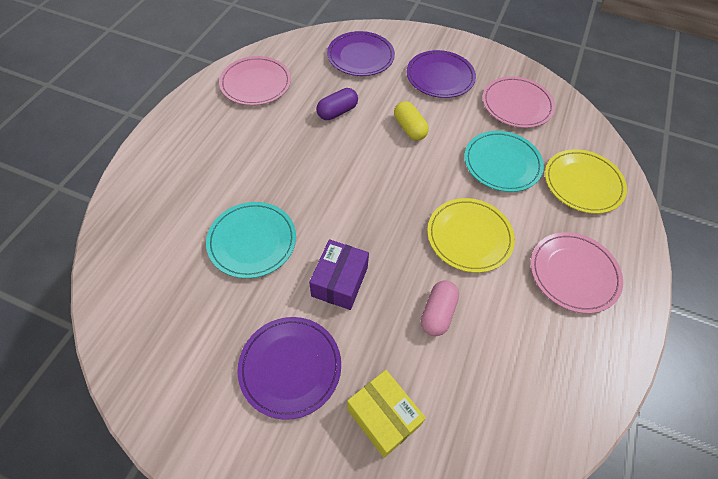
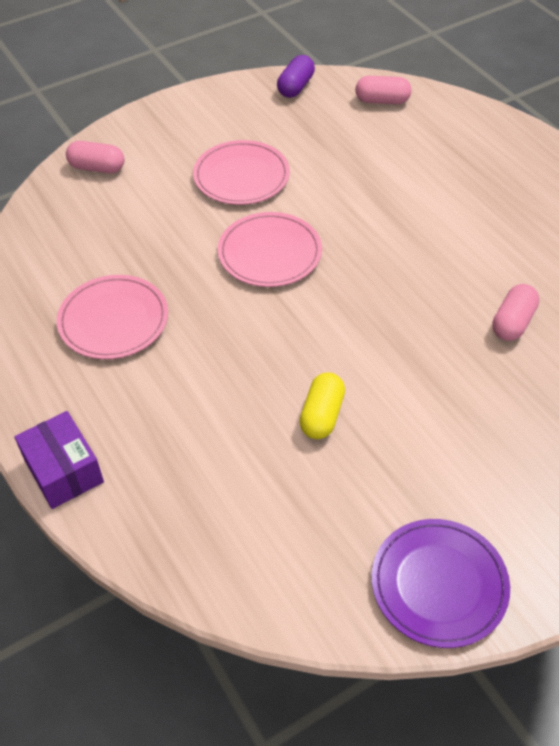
pink capsule: 1 -> 3
purple plate: 3 -> 1
turquoise plate: 2 -> 0
yellow box: 1 -> 0
yellow plate: 2 -> 0

